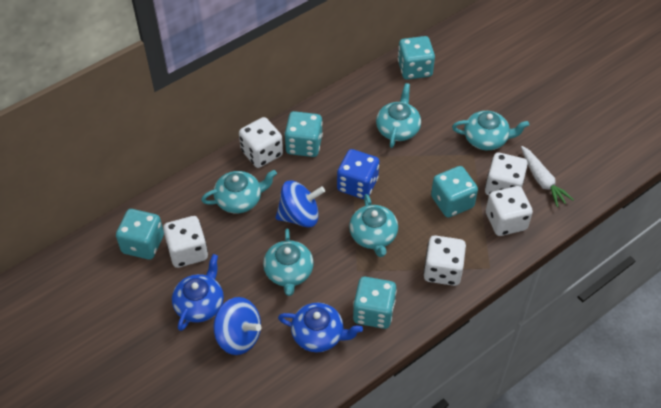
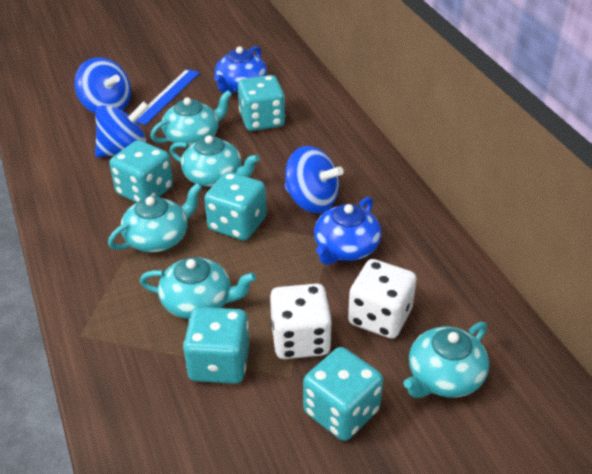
blue dice: 1 -> 0
blue ruler: 0 -> 1
blue spinning top: 2 -> 3
white carrot: 1 -> 0
white dice: 5 -> 2

